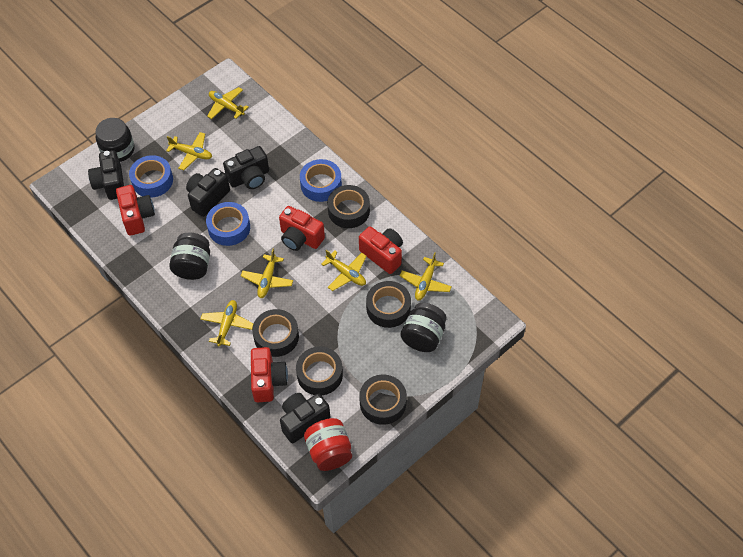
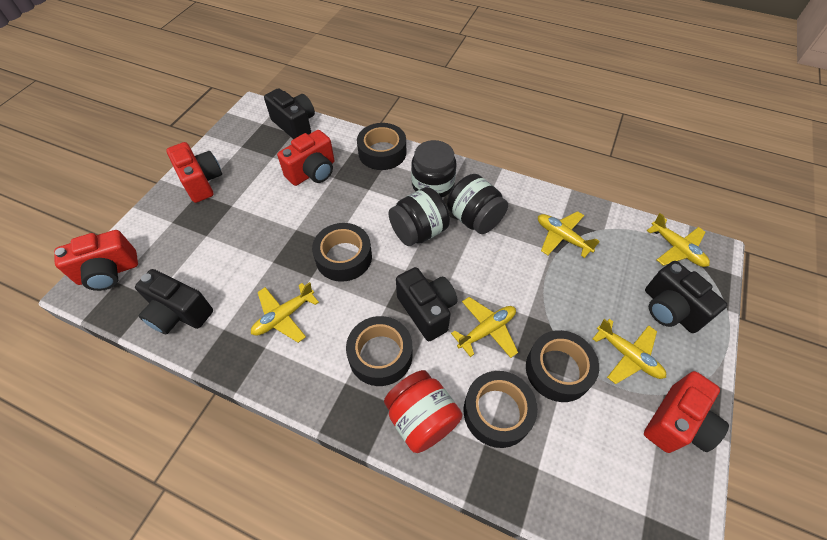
blue tape: 3 -> 0
yellow plane: 6 -> 5

